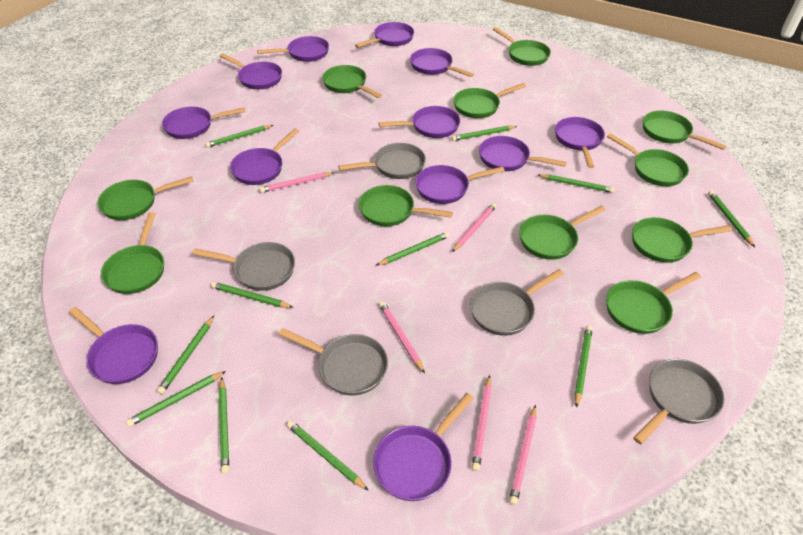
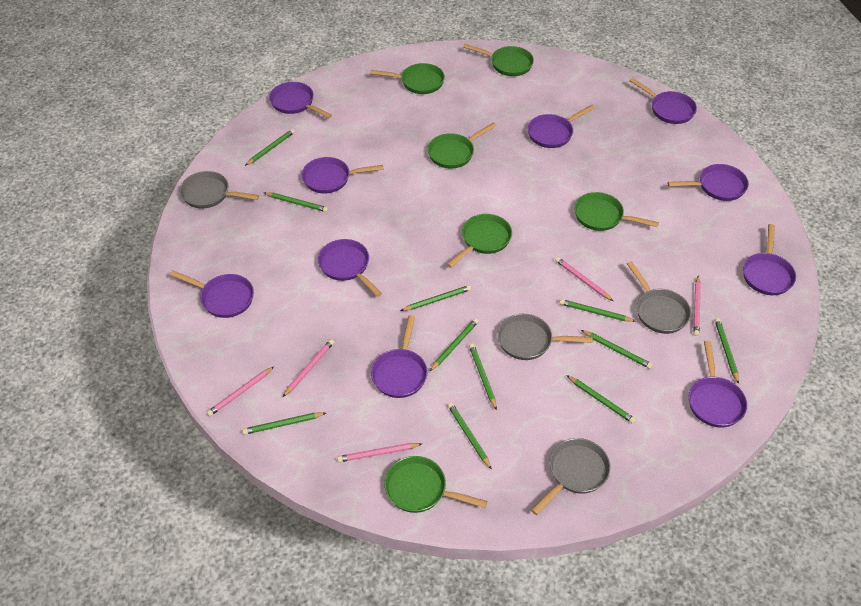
green pan: 11 -> 6
grey pan: 5 -> 4
purple pan: 12 -> 10

